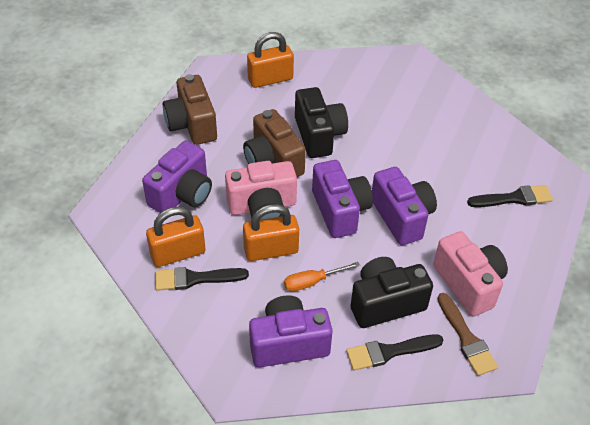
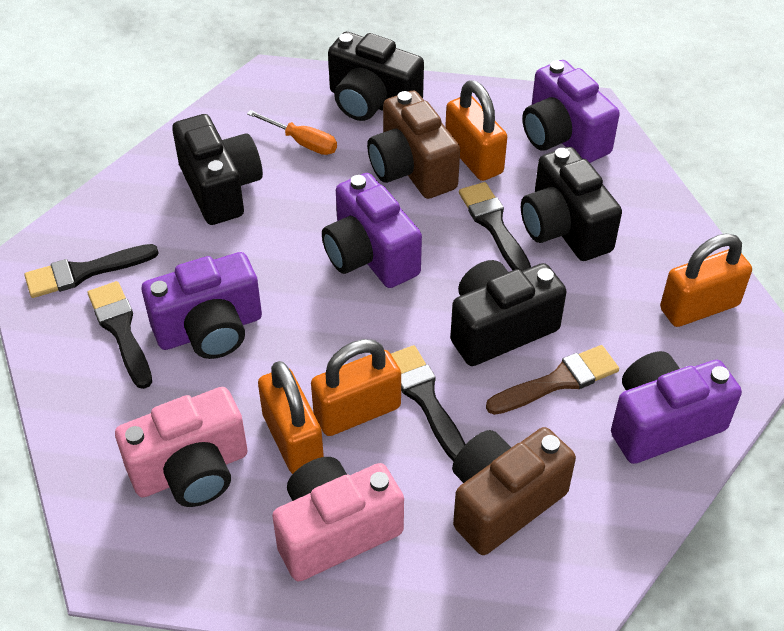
black brush: 3 -> 4
black camera: 2 -> 4
orange padlock: 3 -> 4

